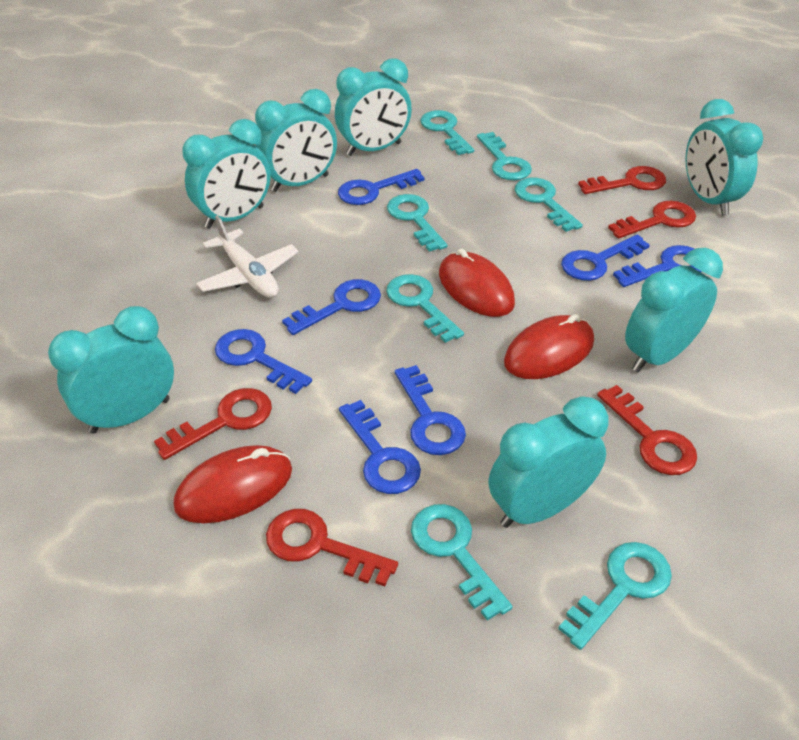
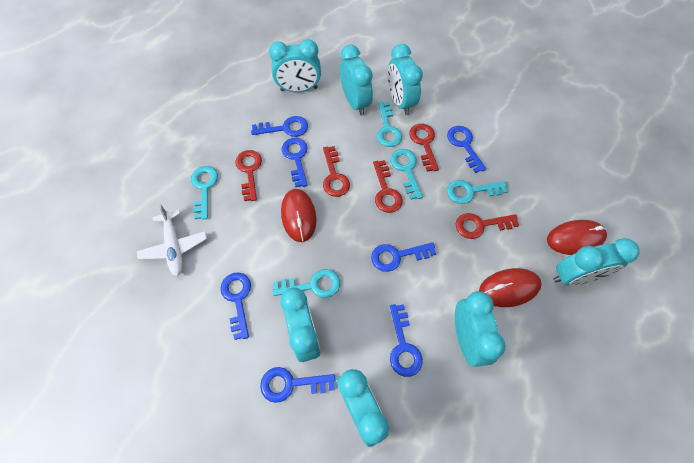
turquoise key: 7 -> 5

